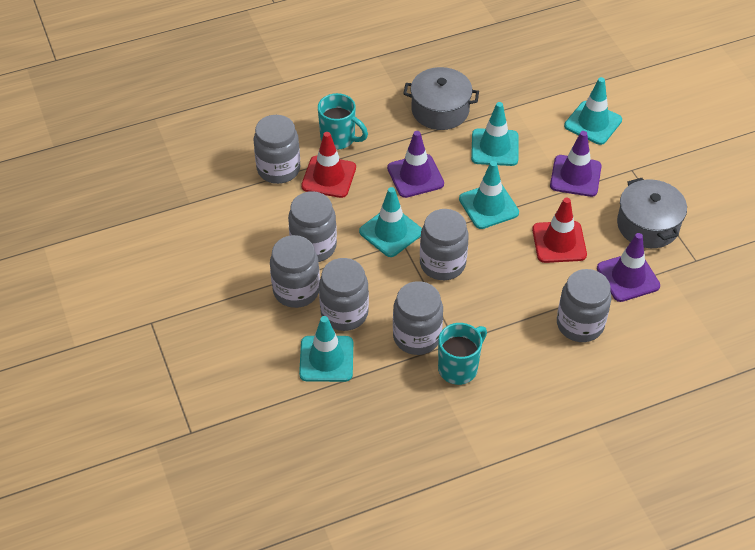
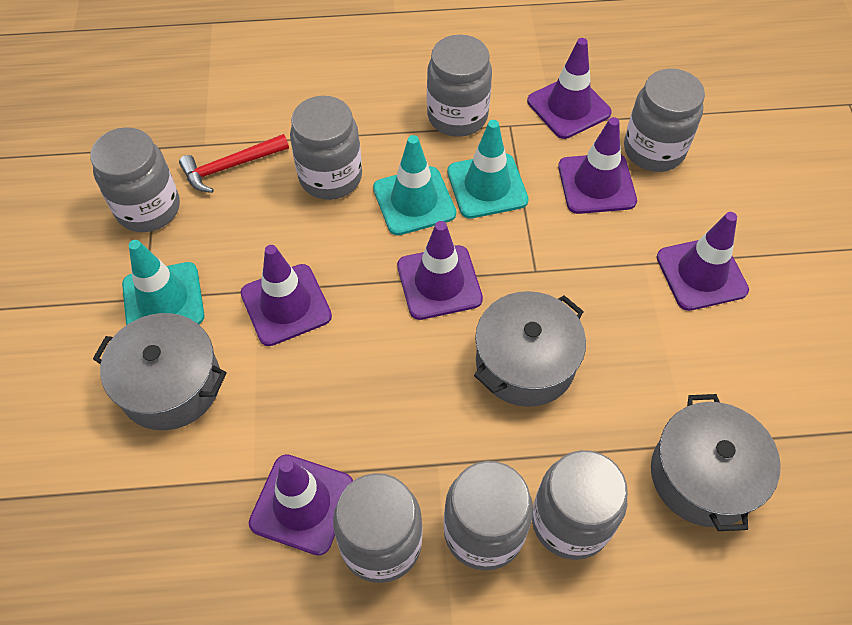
grey pot: 2 -> 3
purple traffic cone: 3 -> 6
red hammer: 0 -> 1
red traffic cone: 2 -> 0
turquoise mug: 2 -> 0
turquoise traffic cone: 5 -> 3

